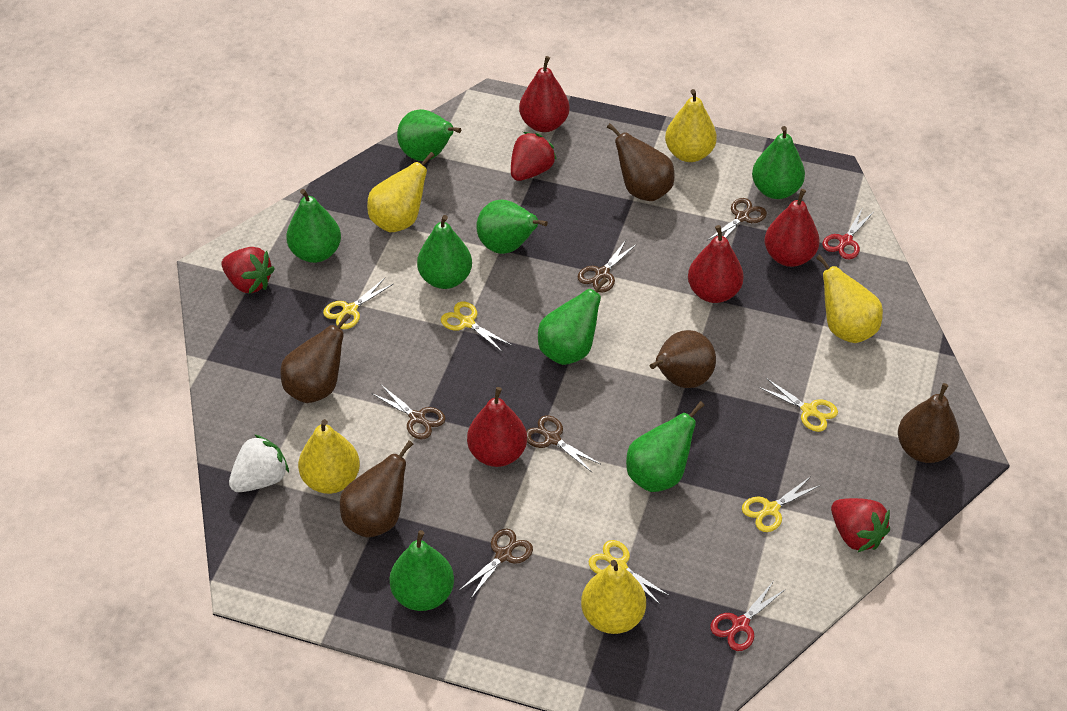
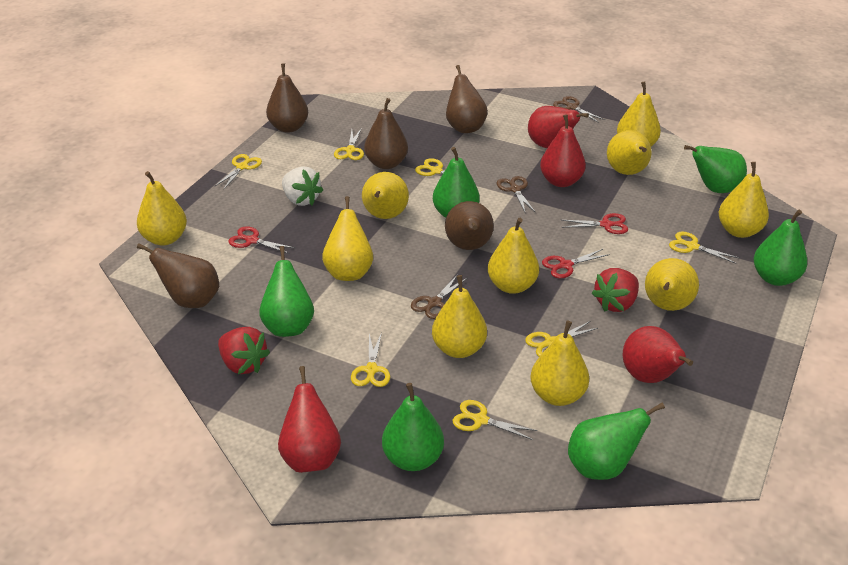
brown scissors: 5 -> 3
green pear: 8 -> 6
red scissors: 2 -> 3
red strawberry: 3 -> 2
yellow pear: 5 -> 10
yellow scissors: 5 -> 7

